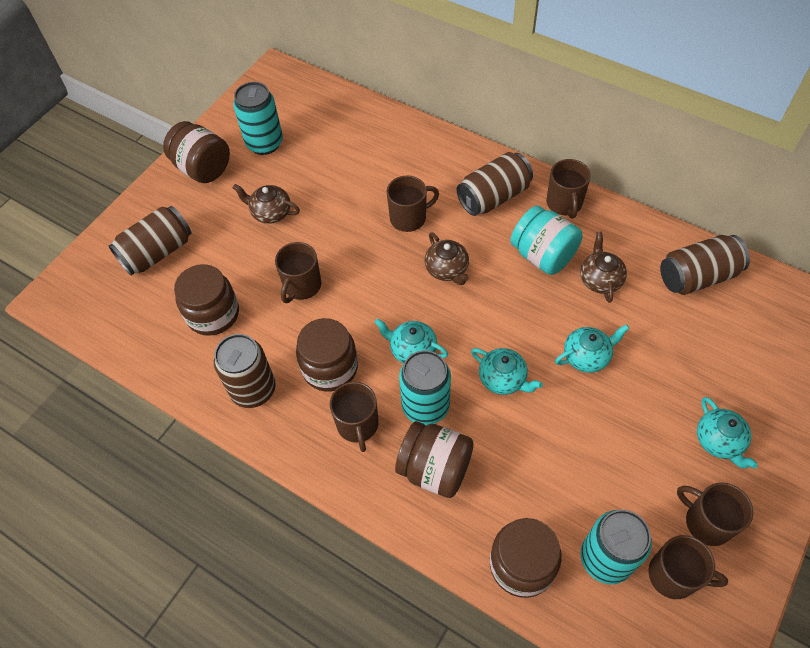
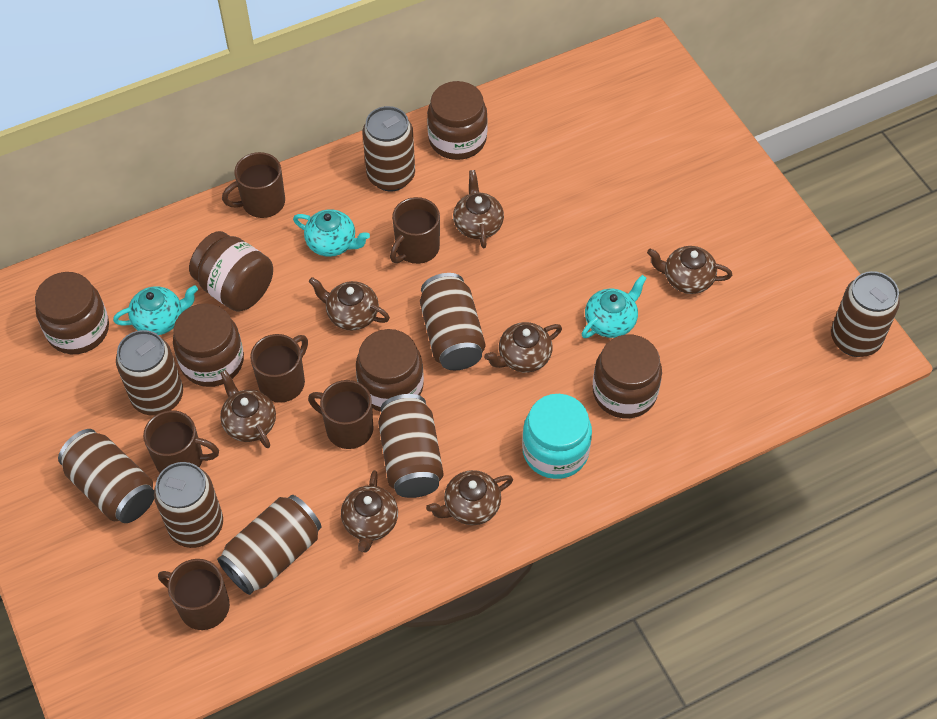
brown can: 4 -> 8
brown jar: 5 -> 6
brown teapot: 3 -> 7
turquoise can: 3 -> 0
turquoise teapot: 4 -> 3

